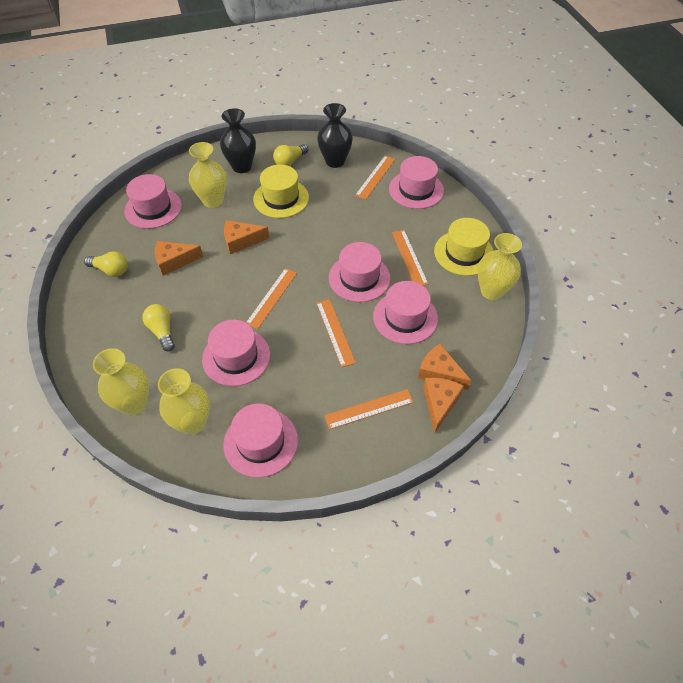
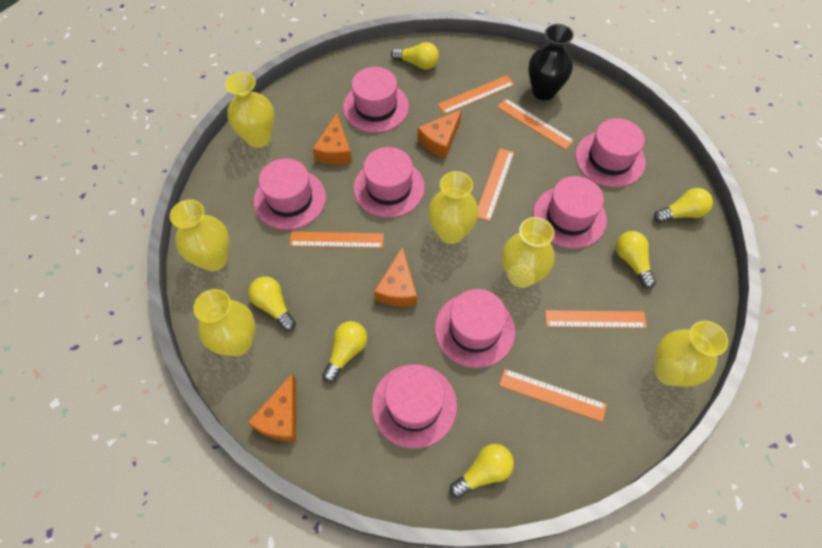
black vase: 2 -> 1
orange ruler: 5 -> 6
pink hat: 6 -> 7
yellow hat: 2 -> 0
yellow light bulb: 3 -> 6
yellow vase: 4 -> 6

